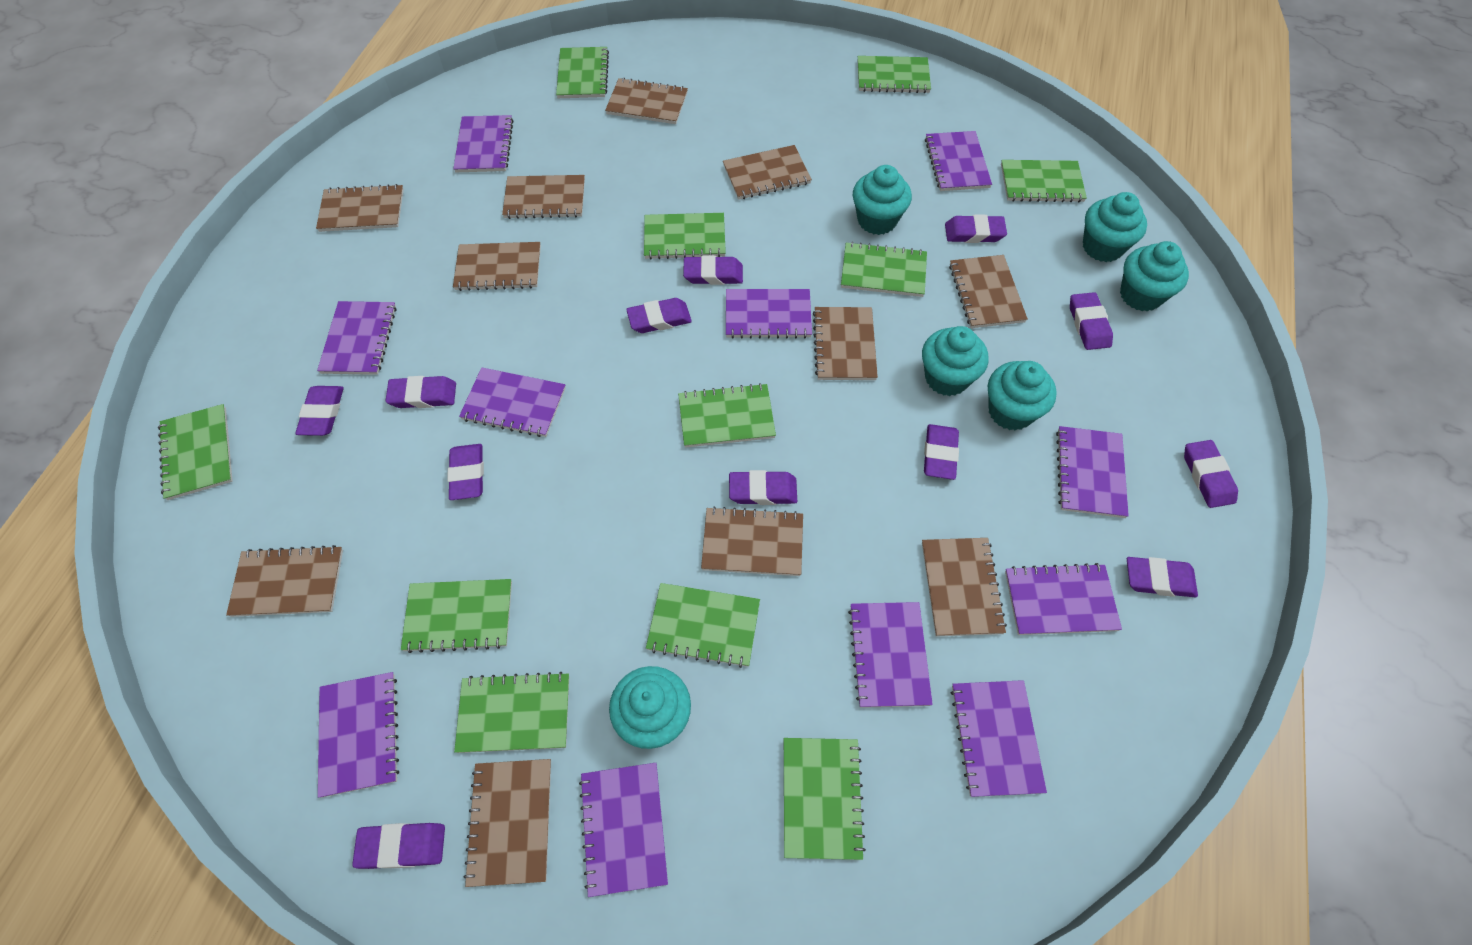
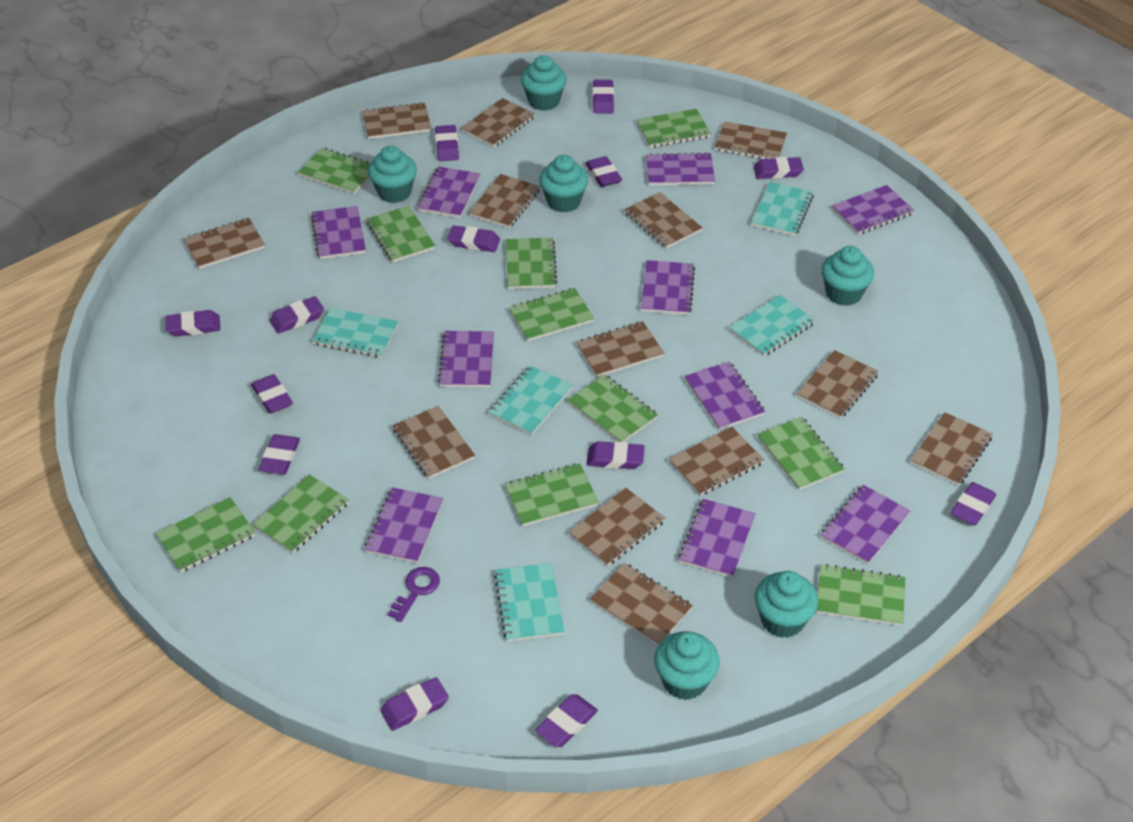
brown notebook: 11 -> 13
purple eraser: 12 -> 13
purple key: 0 -> 1
purple notebook: 11 -> 10
turquoise notebook: 0 -> 5

